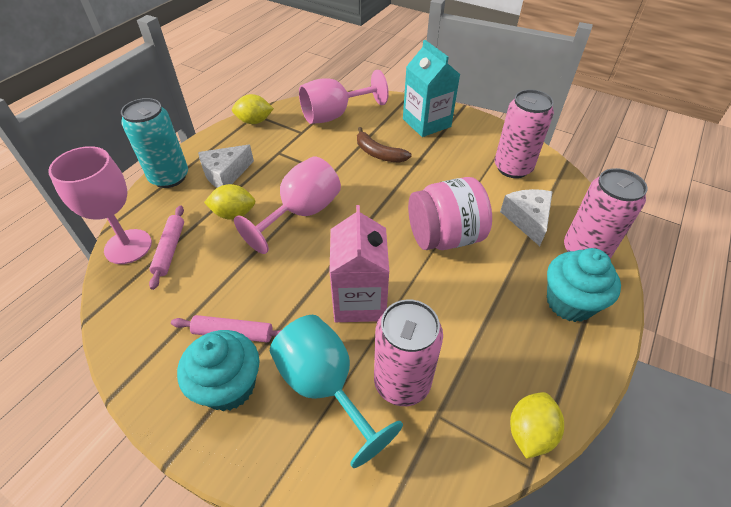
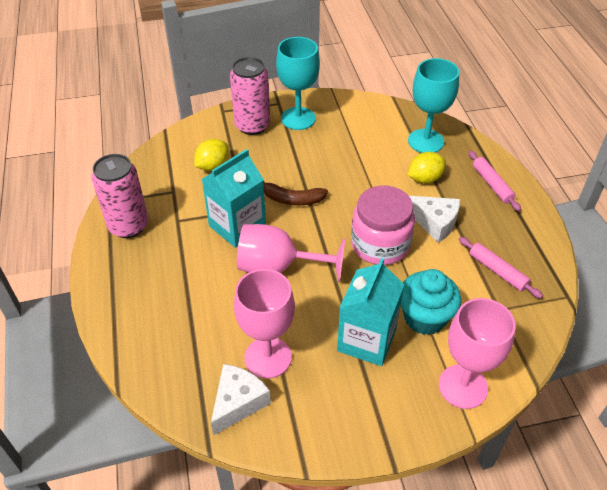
pink can: 3 -> 2
pink carton: 1 -> 0
turquoise can: 1 -> 0
turquoise carton: 1 -> 2
turquoise cupcake: 2 -> 1
turquoise goblet: 1 -> 2
yellow lemon: 3 -> 2

